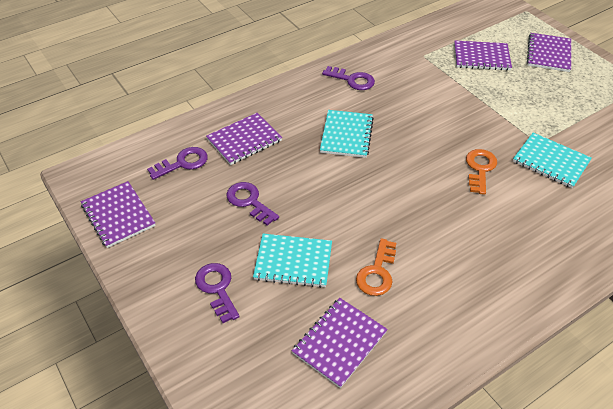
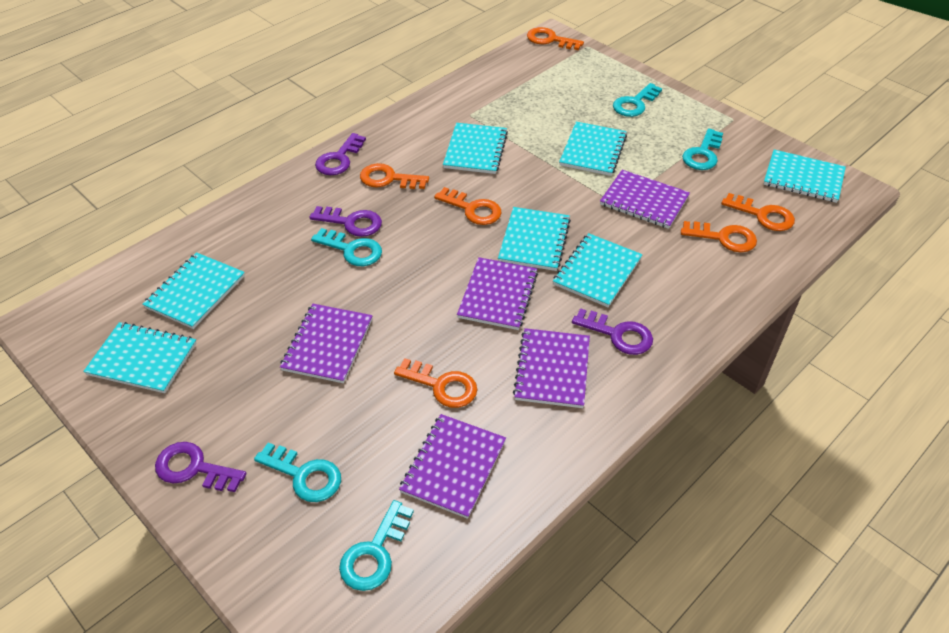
orange key: 2 -> 6
turquoise key: 0 -> 5
turquoise notebook: 3 -> 7

